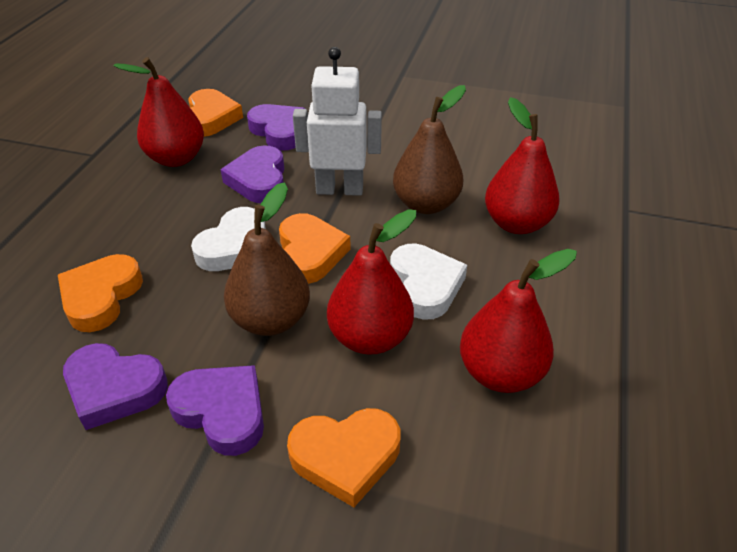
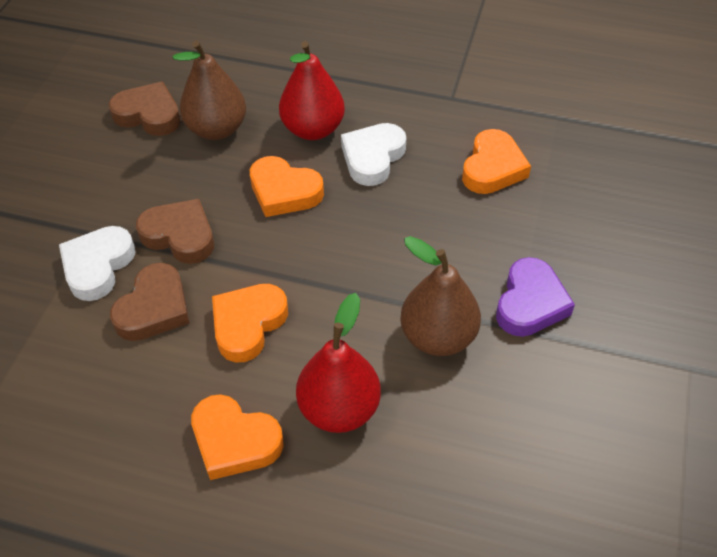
brown heart: 0 -> 3
purple heart: 4 -> 1
red pear: 4 -> 2
white robot: 1 -> 0

